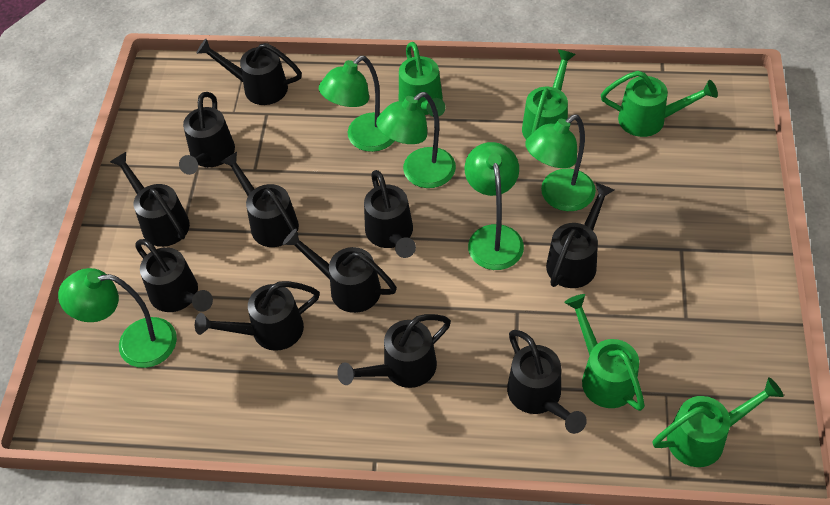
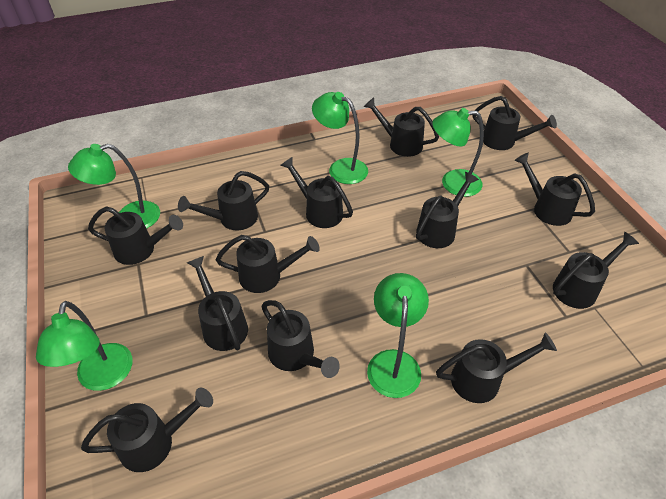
black watering can: 11 -> 13
green watering can: 5 -> 0

